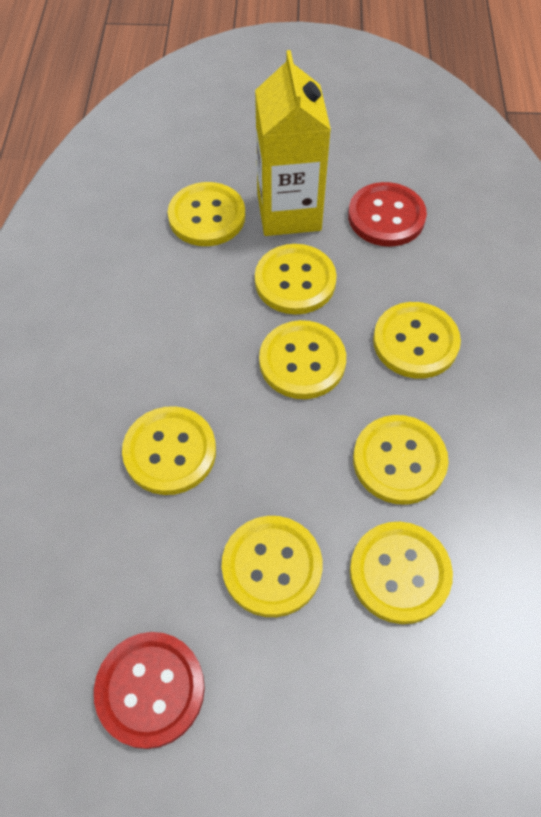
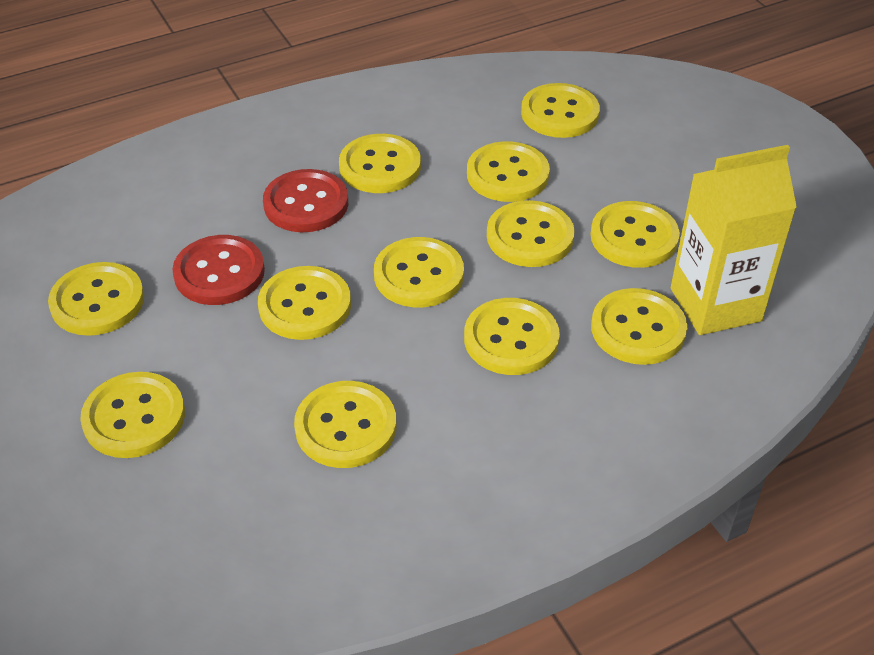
yellow button: 8 -> 12

